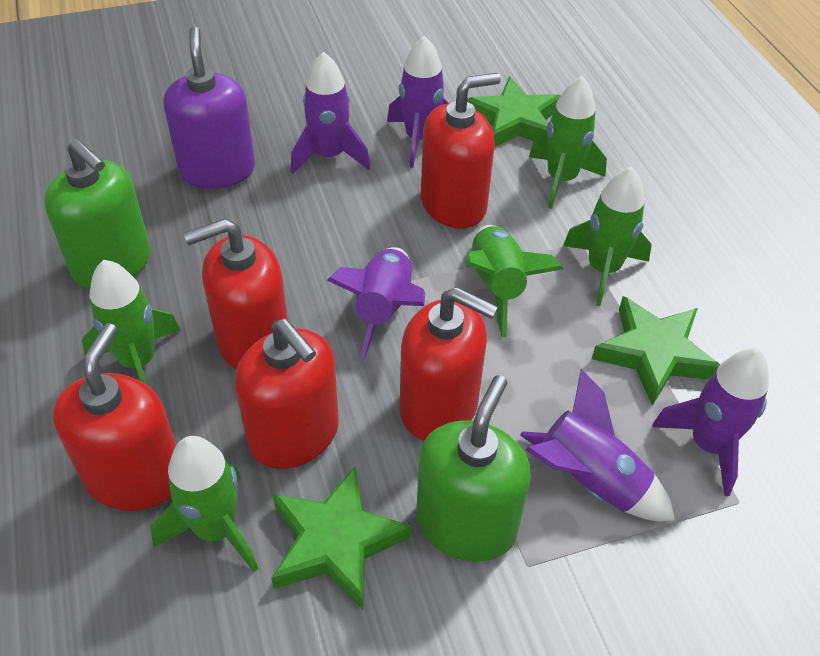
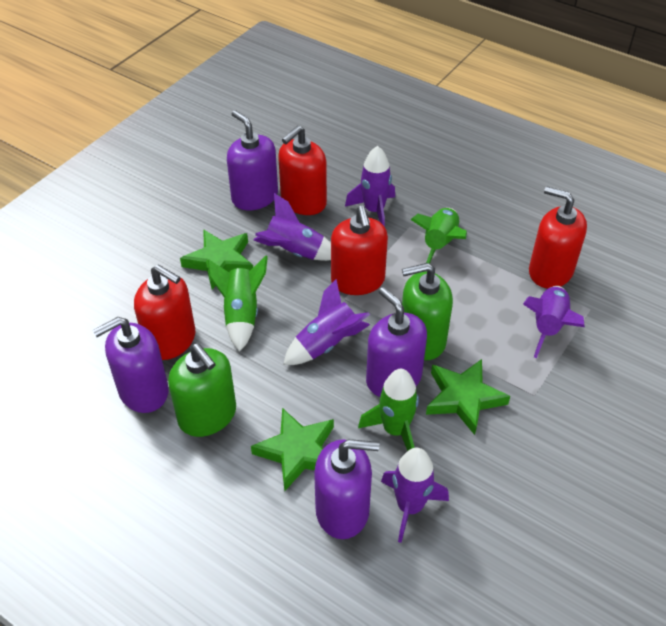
green rocket: 5 -> 3
purple soap dispenser: 1 -> 4
red soap dispenser: 5 -> 4

